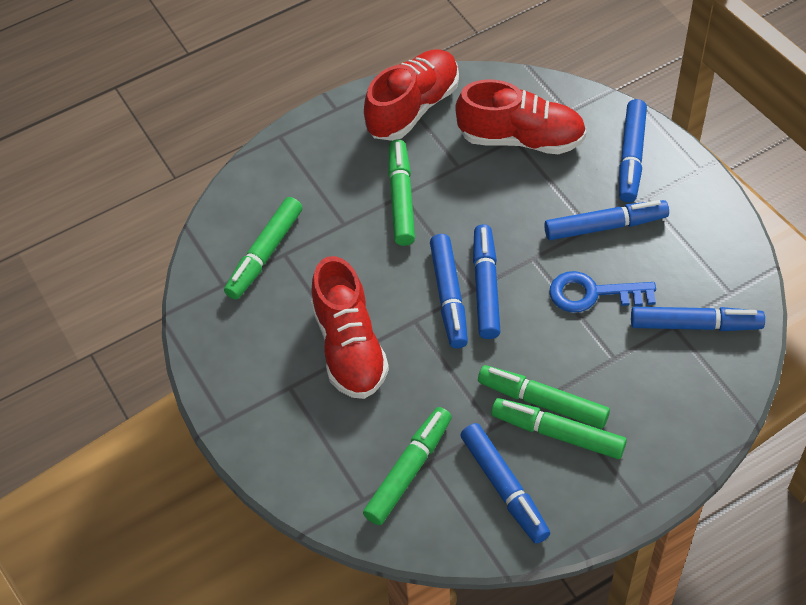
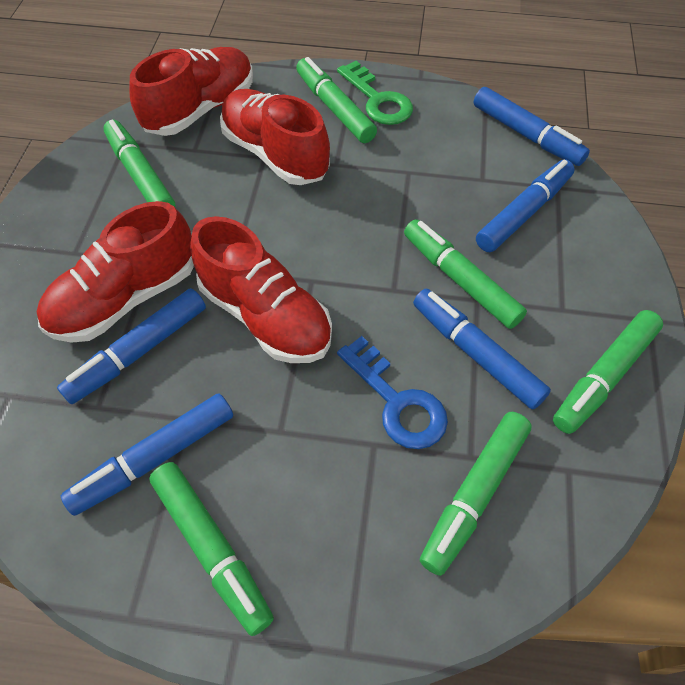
blue marker: 6 -> 5
green key: 0 -> 1
green marker: 5 -> 6
red shoe: 3 -> 4

